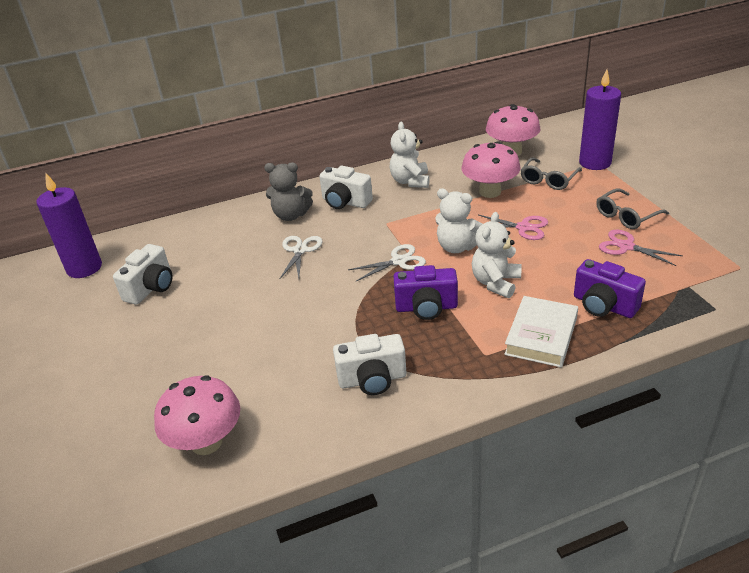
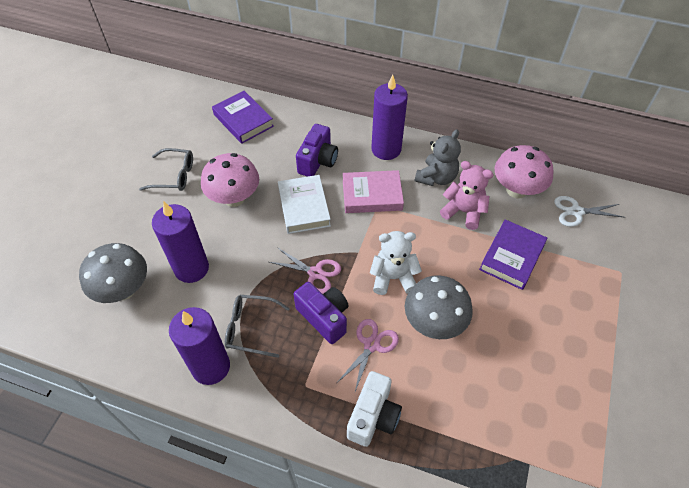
grey mushroom: 0 -> 2
pink book: 0 -> 1
pink mushroom: 3 -> 2
pink teddy bear: 0 -> 1
purple book: 0 -> 2
purple candle: 2 -> 3
white camera: 3 -> 1
white scissors: 2 -> 1
white teddy bear: 3 -> 1

